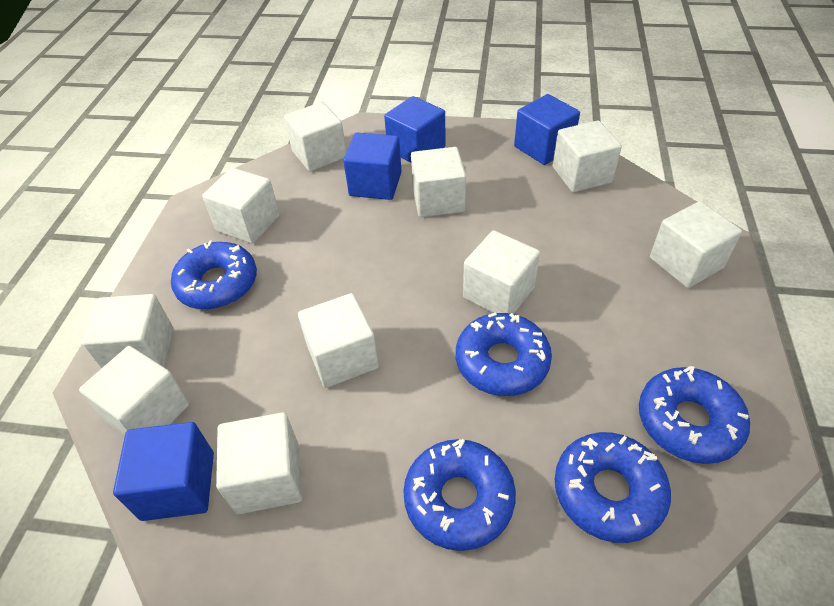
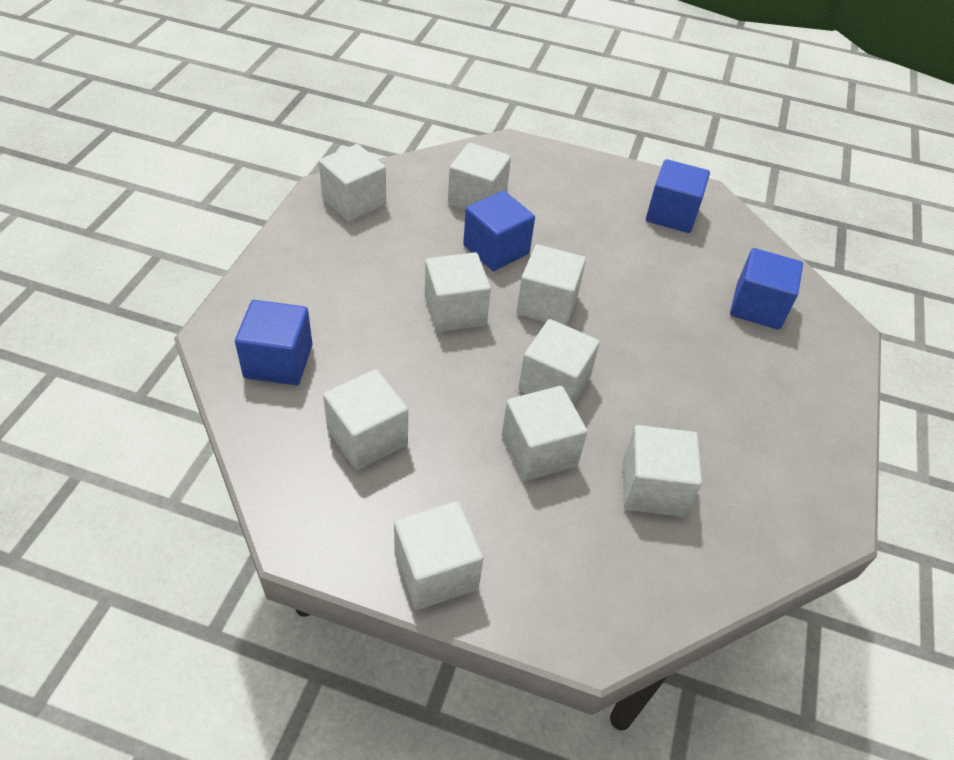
blue donut: 5 -> 0
white cube: 10 -> 9

